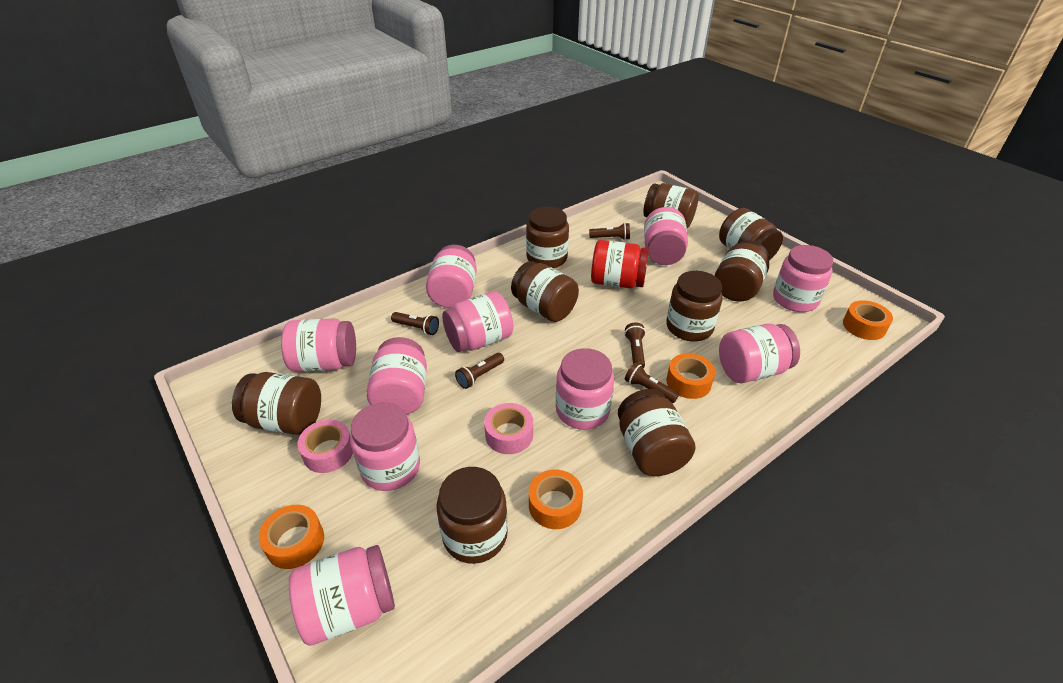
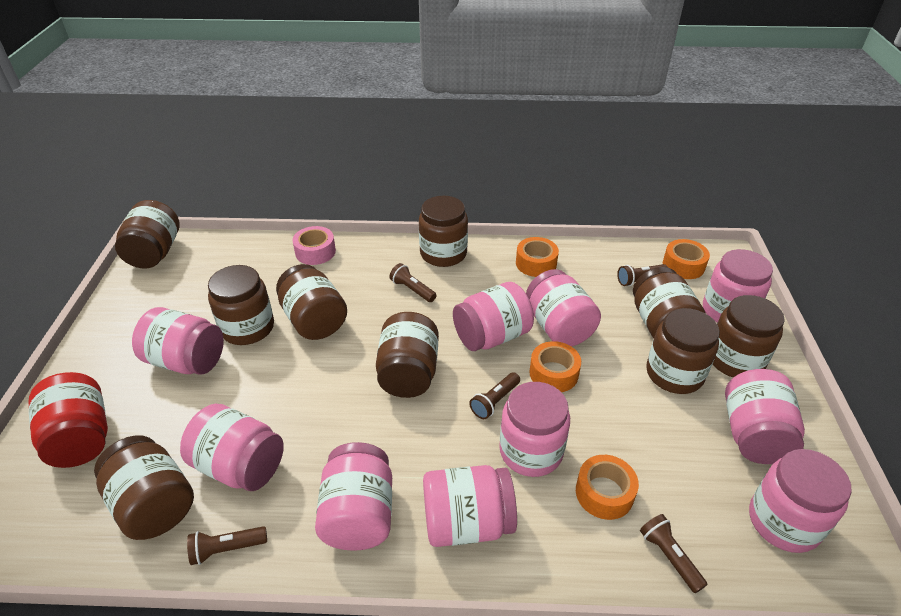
pink tape: 2 -> 1

